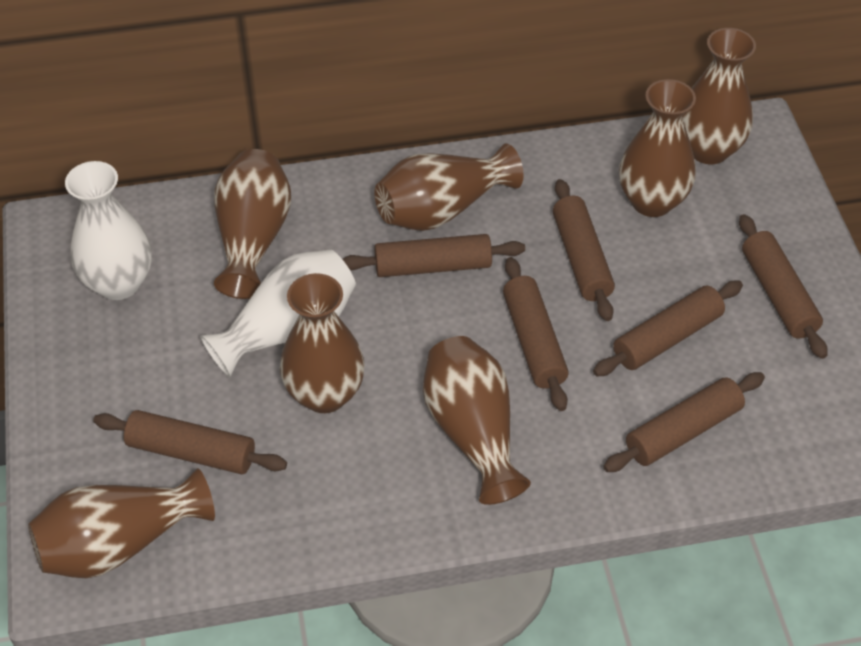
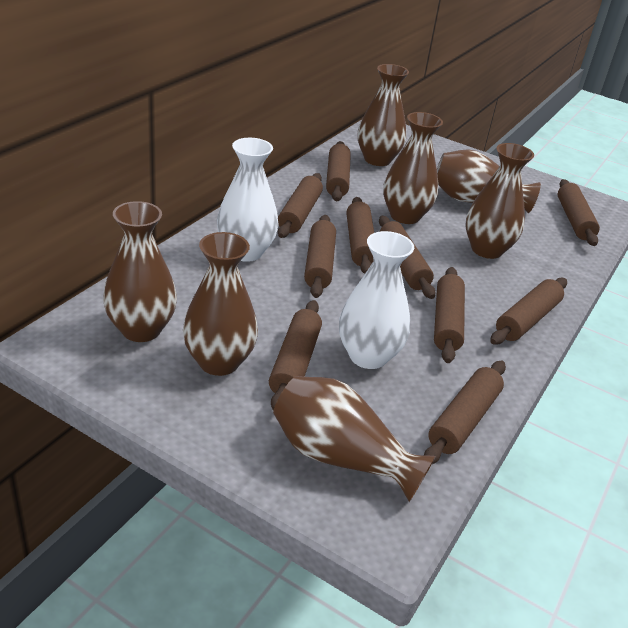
brown rolling pin: 7 -> 10

